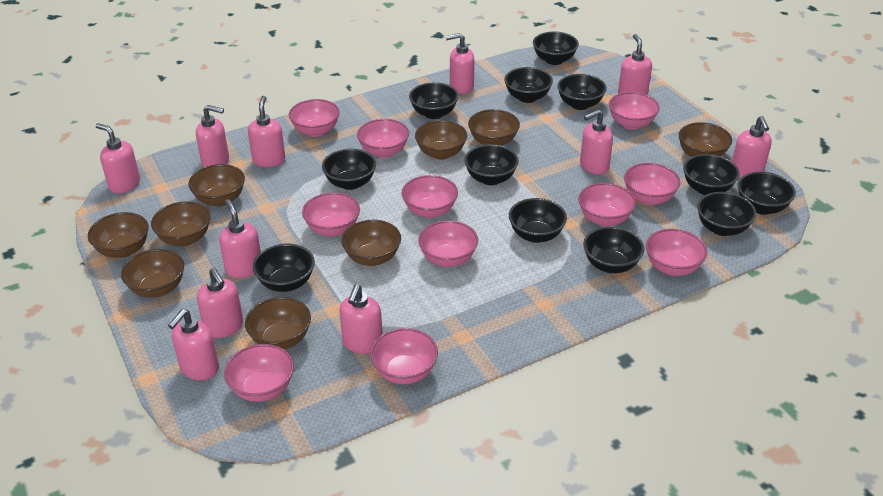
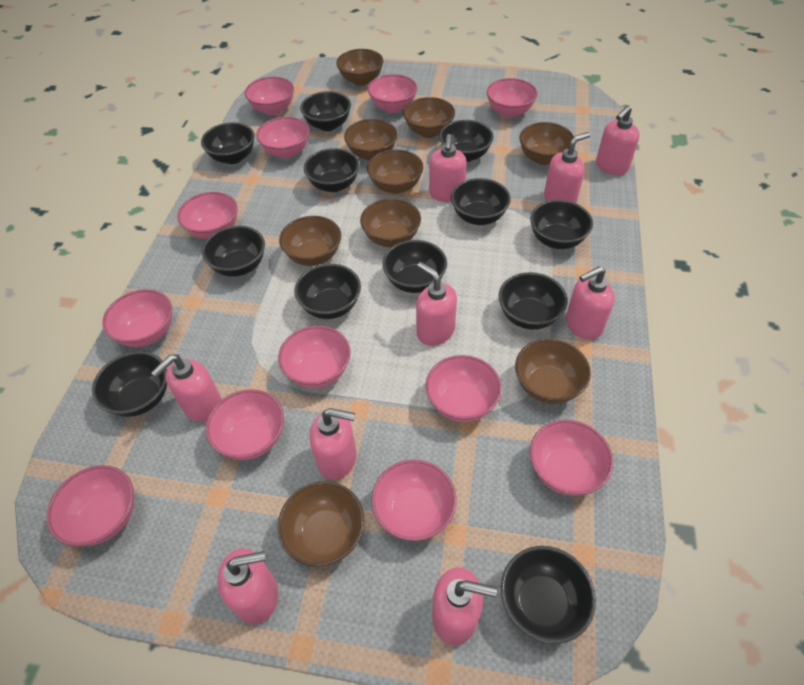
pink bowl: 11 -> 12
pink soap dispenser: 11 -> 9

